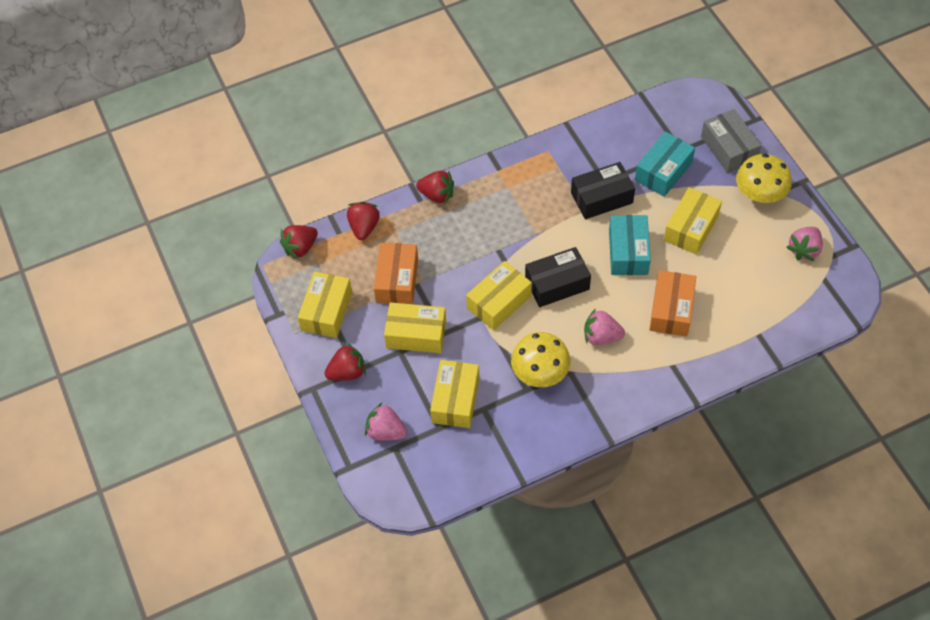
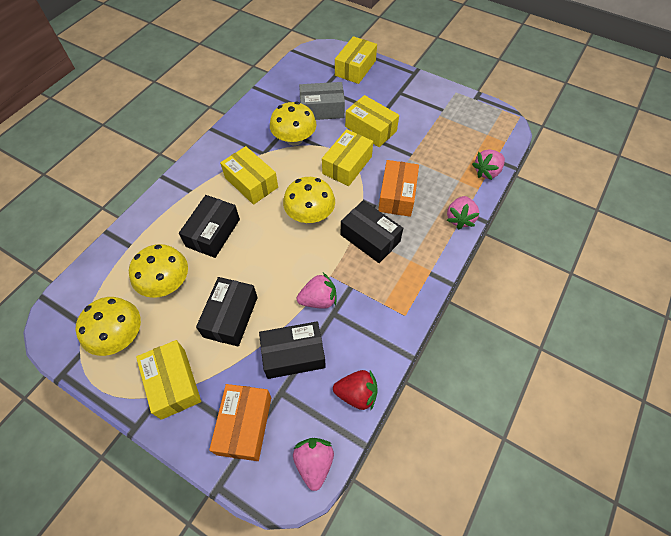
black box: 2 -> 4
pink strawberry: 3 -> 4
red strawberry: 4 -> 1
turquoise box: 2 -> 0
yellow mushroom: 2 -> 4

